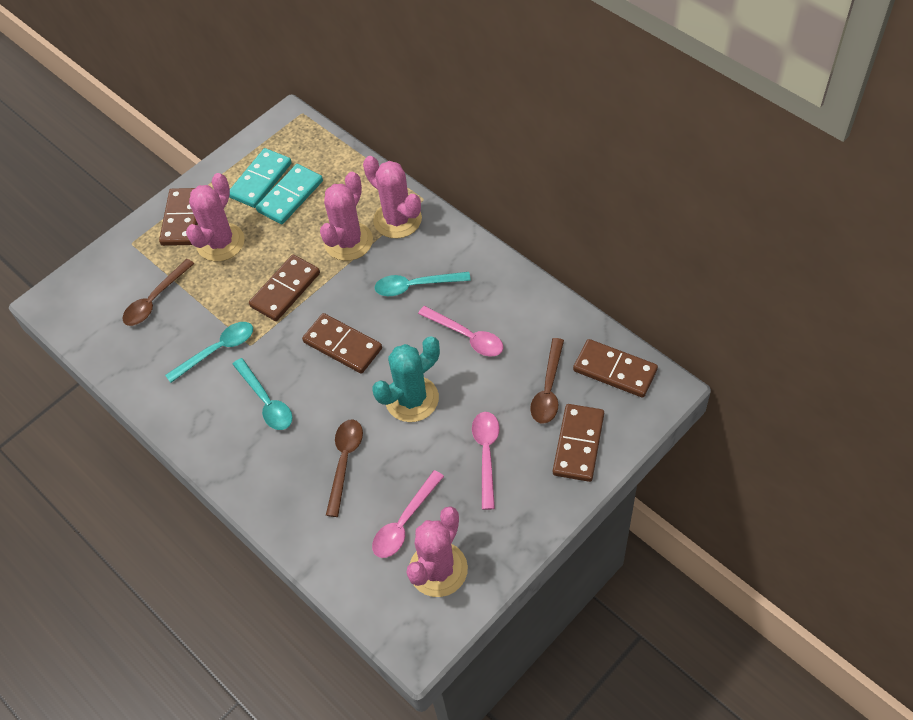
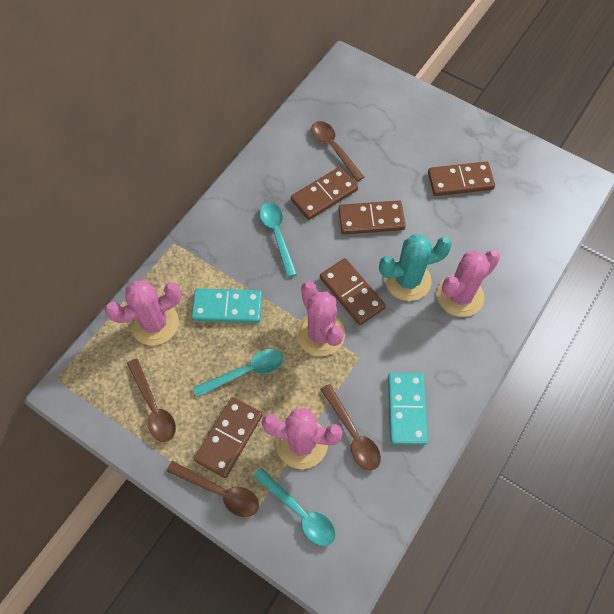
brown spoon: 3 -> 4
pink spoon: 3 -> 0

